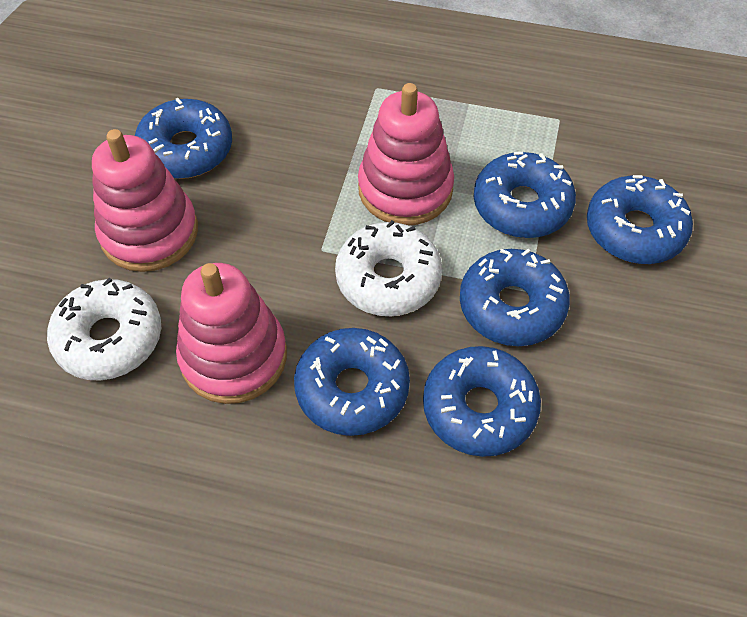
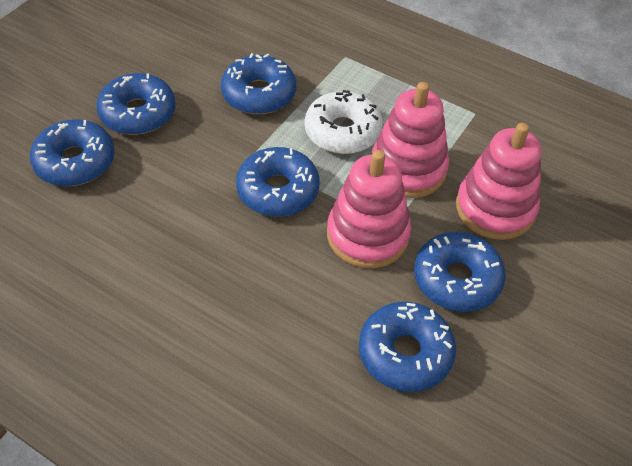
white donut: 2 -> 1

